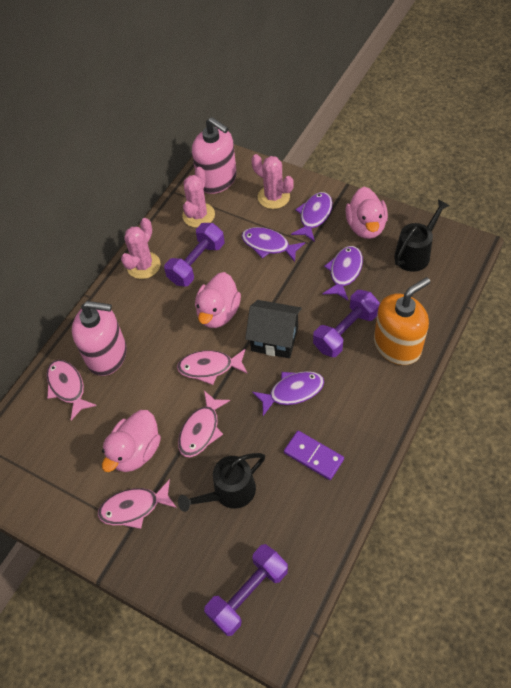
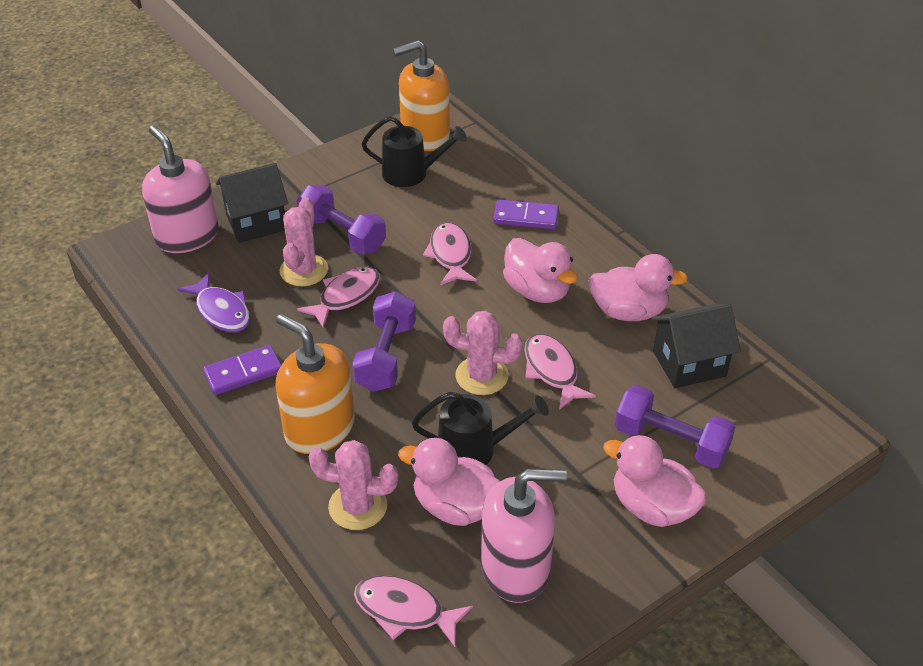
black house: 1 -> 2
orange soap dispenser: 1 -> 2
pink duck: 3 -> 4
purple domino: 1 -> 2
purple fish: 4 -> 1

